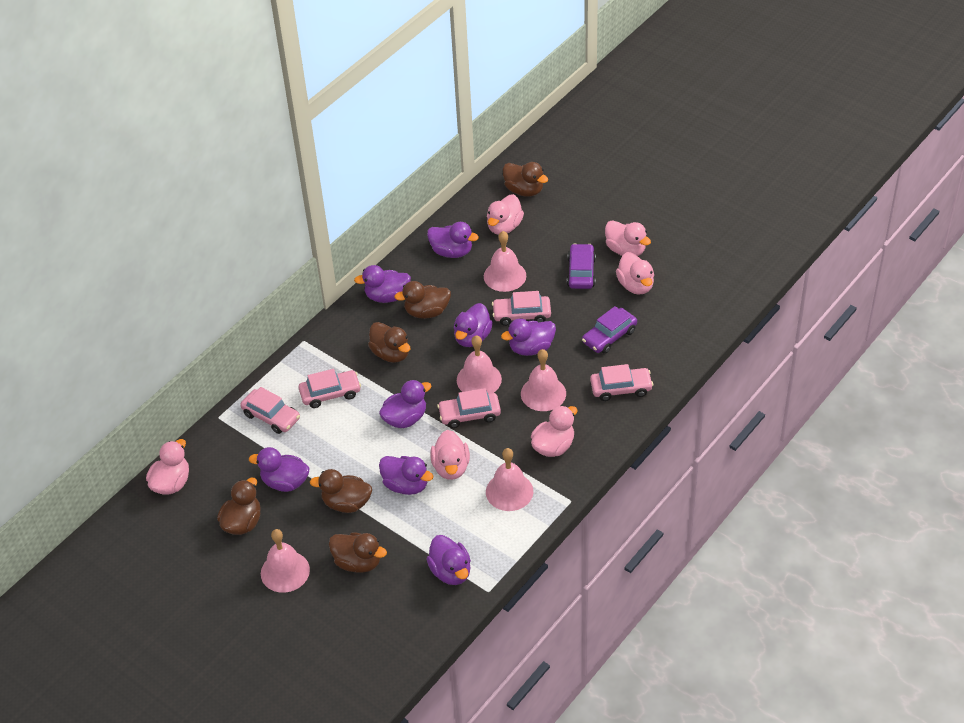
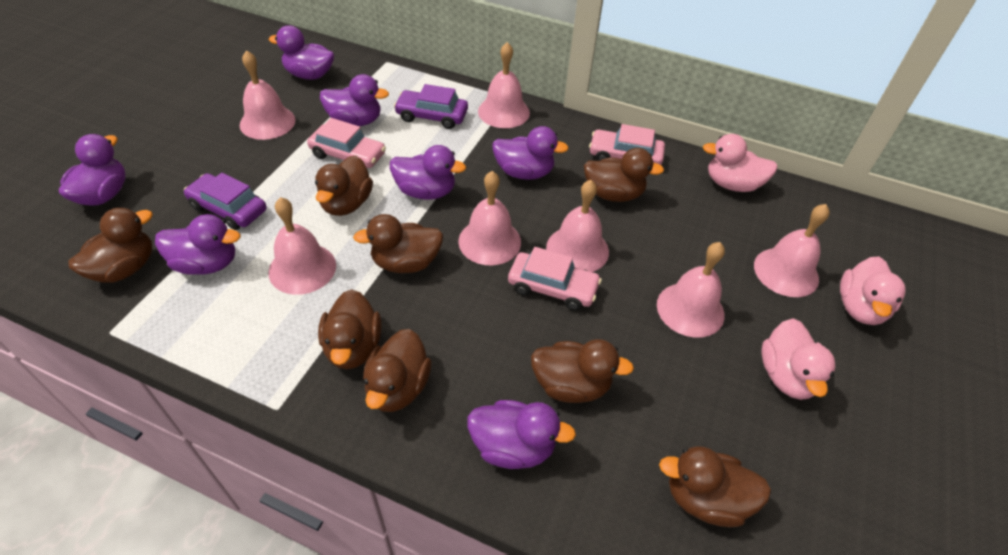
brown duck: 6 -> 8
pink bell: 5 -> 7
pink car: 5 -> 3
pink duck: 6 -> 3
purple duck: 8 -> 7

